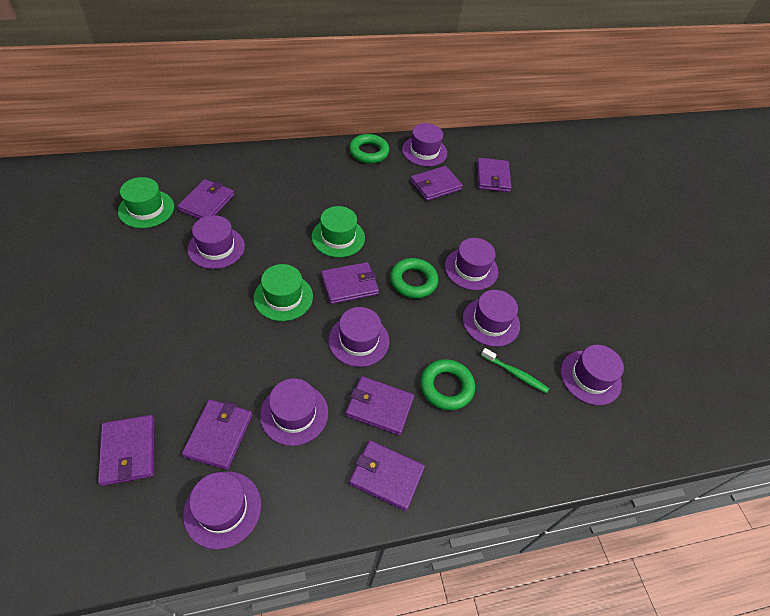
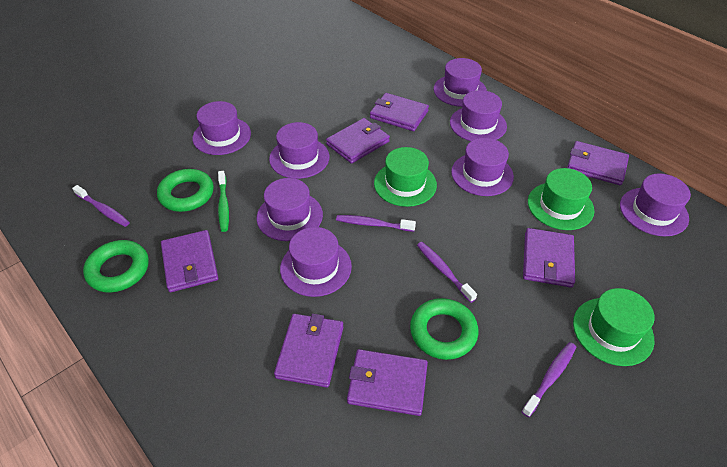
purple toothbrush: 0 -> 4
purple wallet: 8 -> 7

